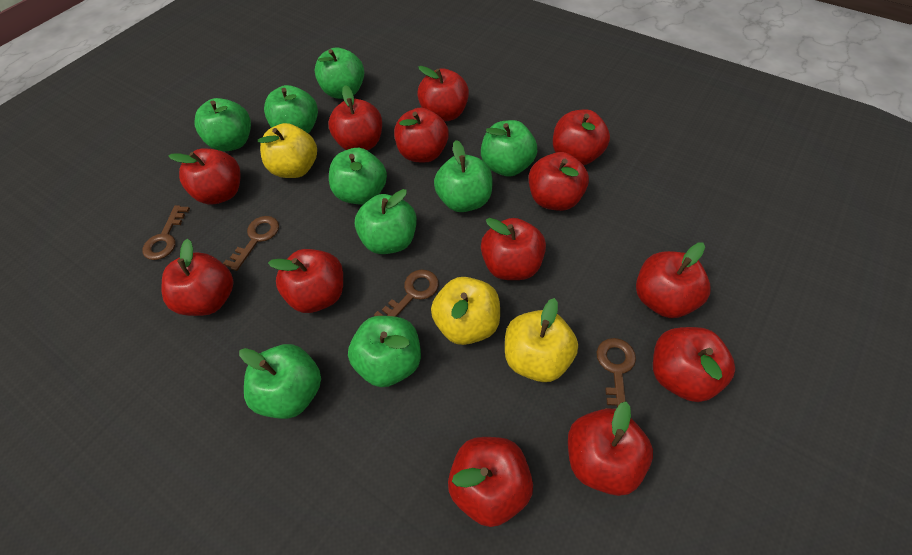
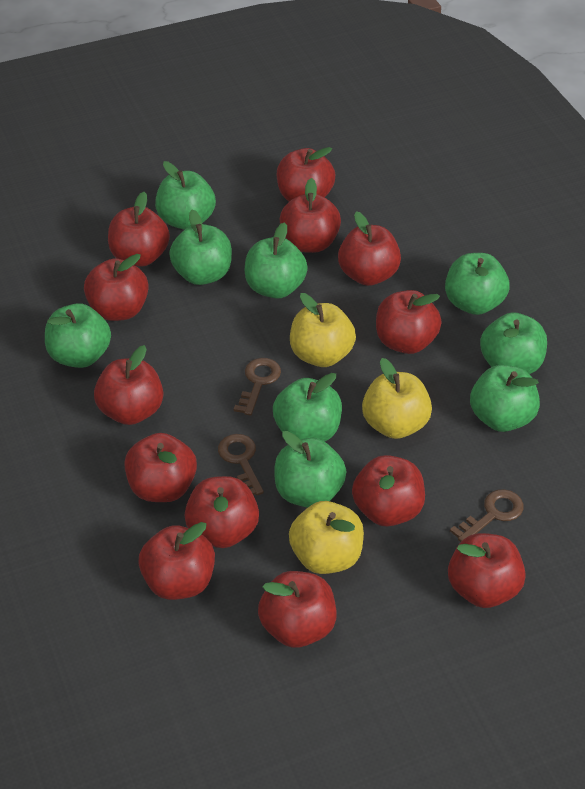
brown key: 4 -> 3

